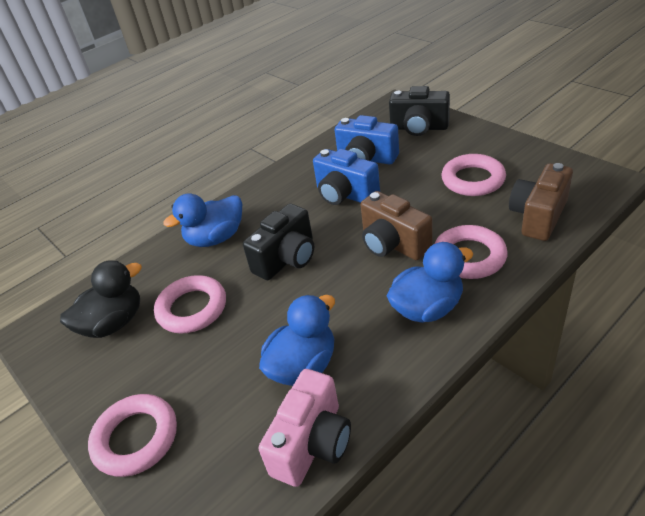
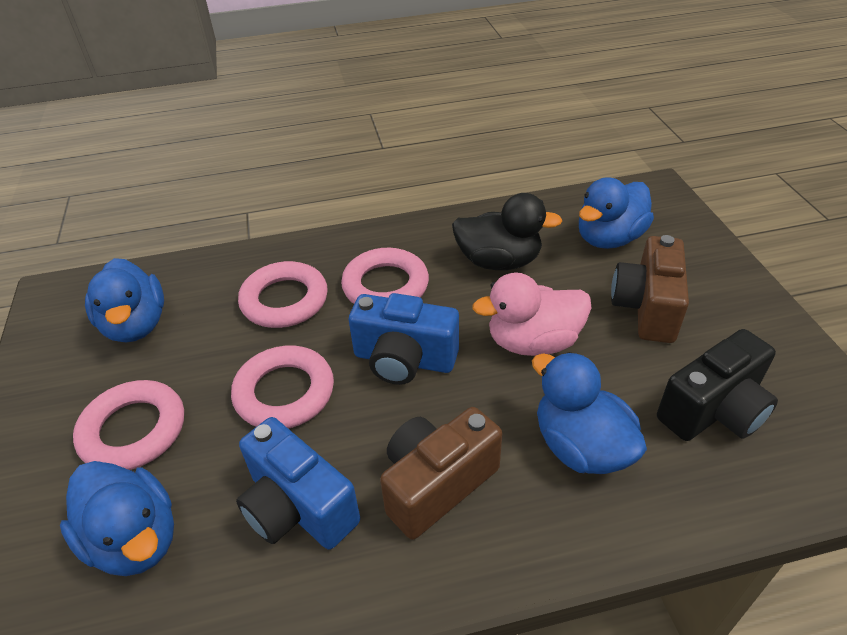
black camera: 2 -> 1
blue duck: 3 -> 4
pink camera: 1 -> 0
pink duck: 0 -> 1

